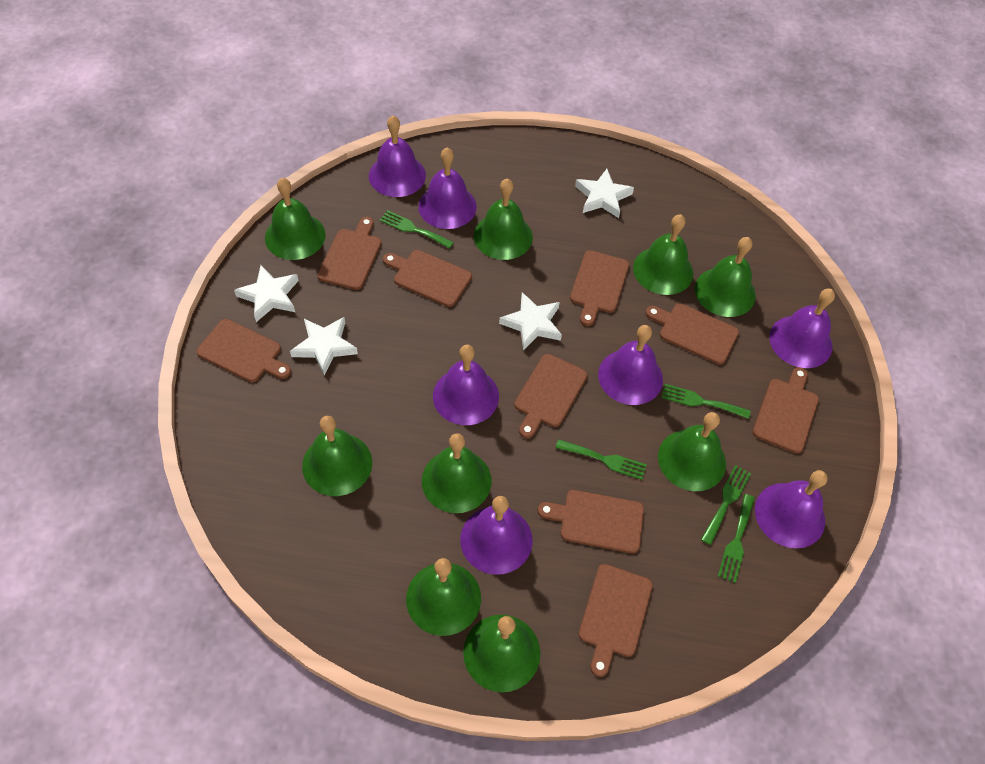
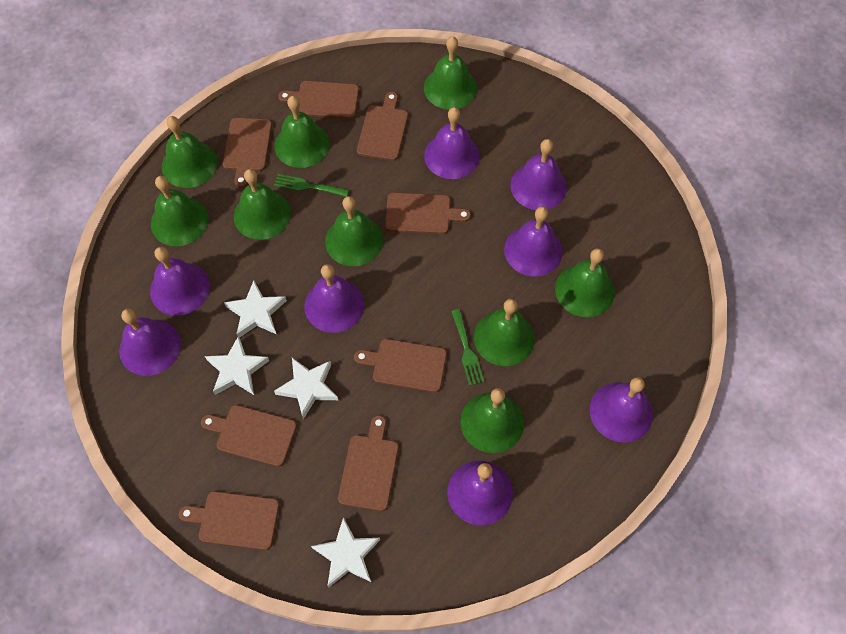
brown cutting board: 9 -> 8
green fork: 5 -> 2
purple bell: 7 -> 8

